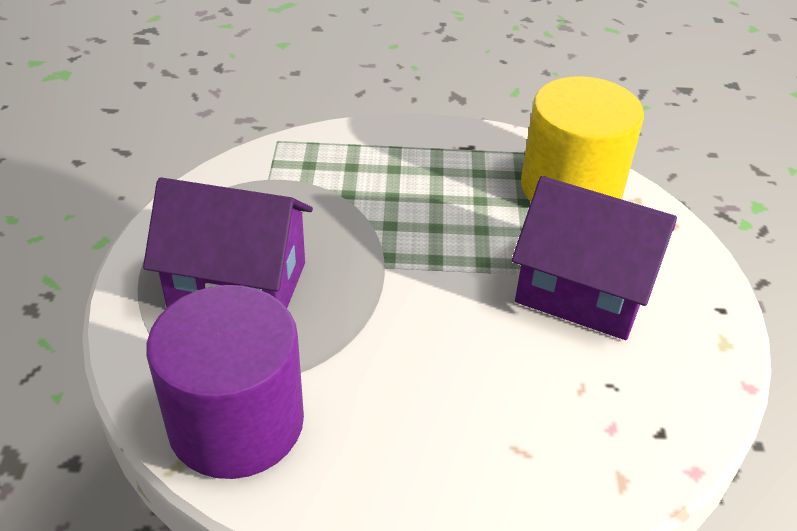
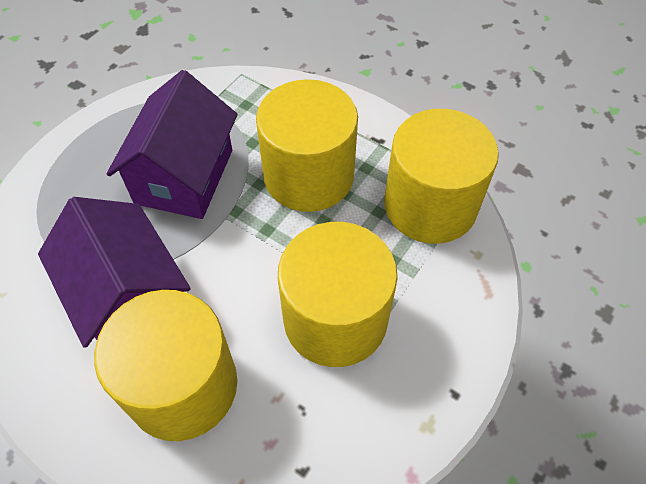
purple cylinder: 1 -> 0
yellow cylinder: 1 -> 4

